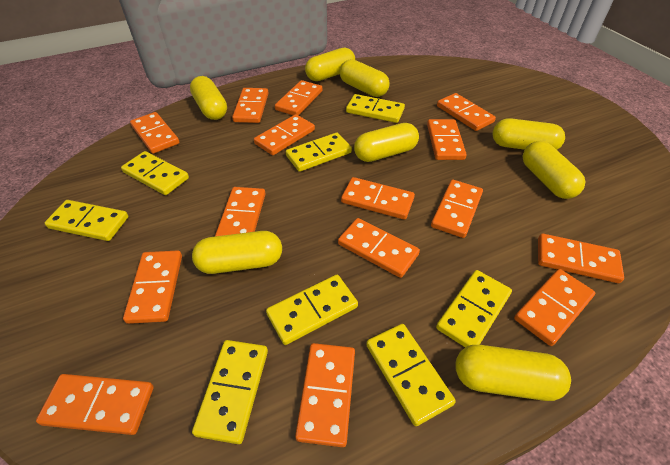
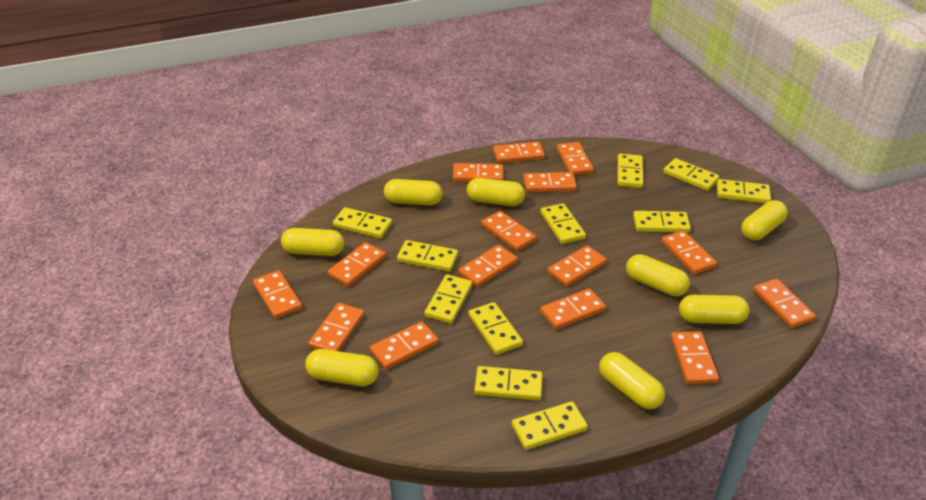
yellow domino: 8 -> 11

